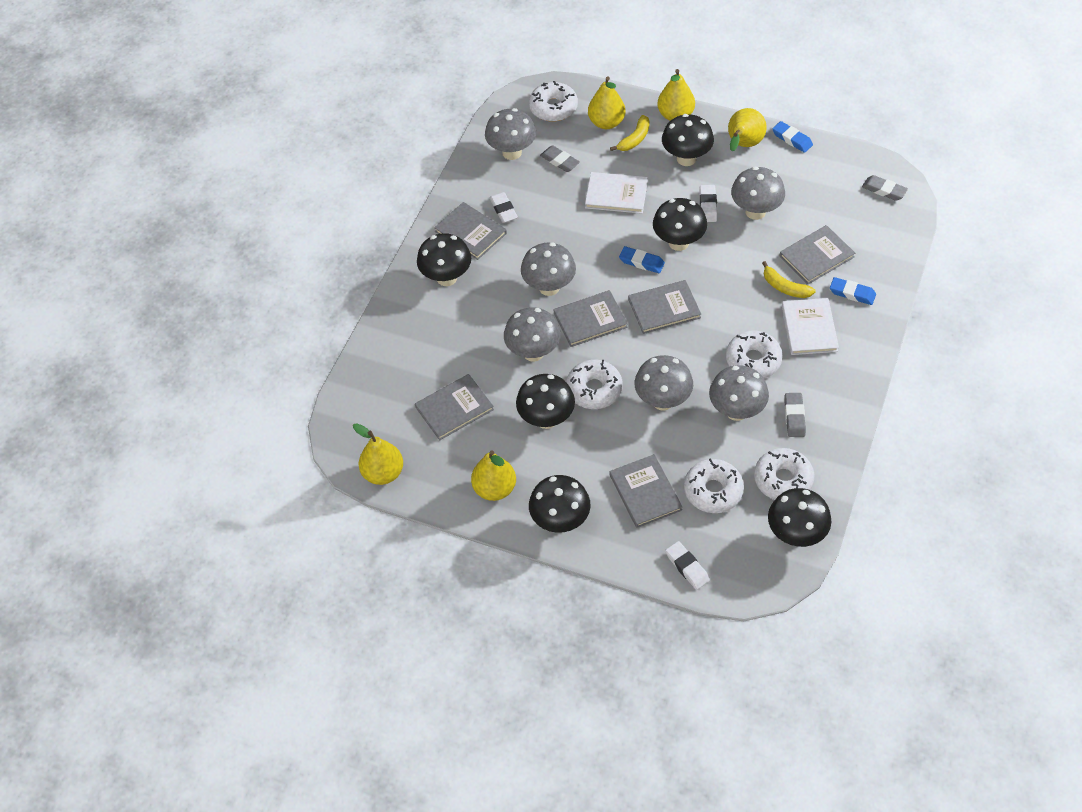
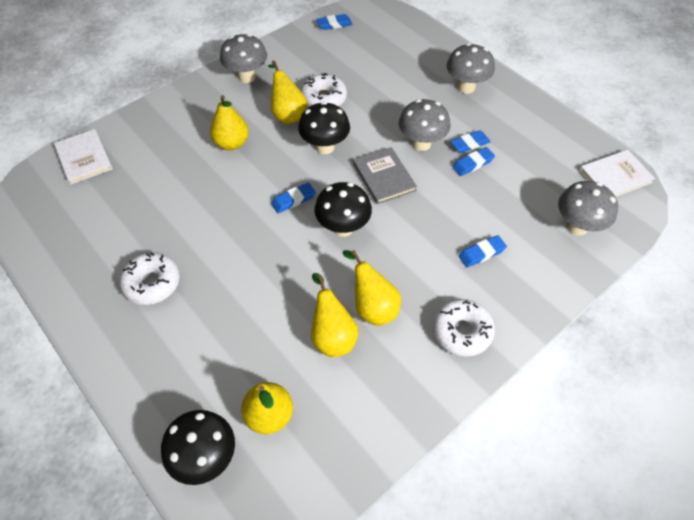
black mushroom: 6 -> 3
blue eraser: 3 -> 5
grey book: 6 -> 1
grey eraser: 3 -> 0
grey mushroom: 6 -> 4
white donut: 5 -> 3
white eraser: 3 -> 0
yellow banana: 2 -> 0

